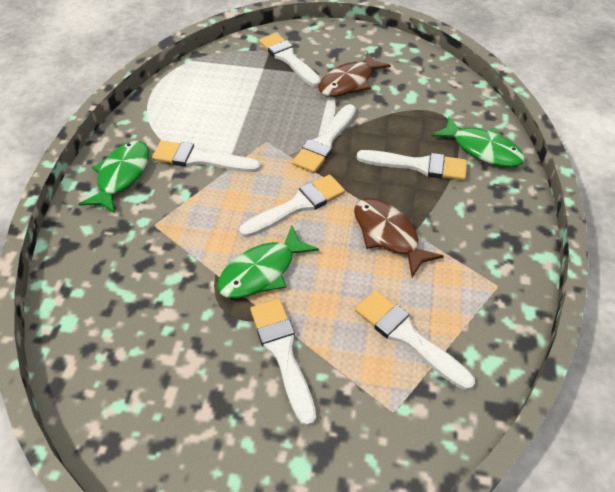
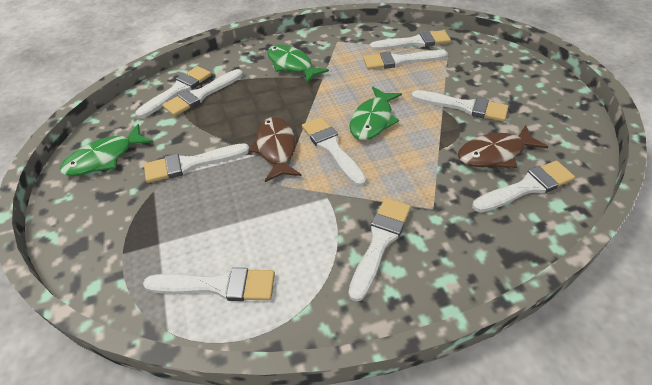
white brush: 7 -> 10

